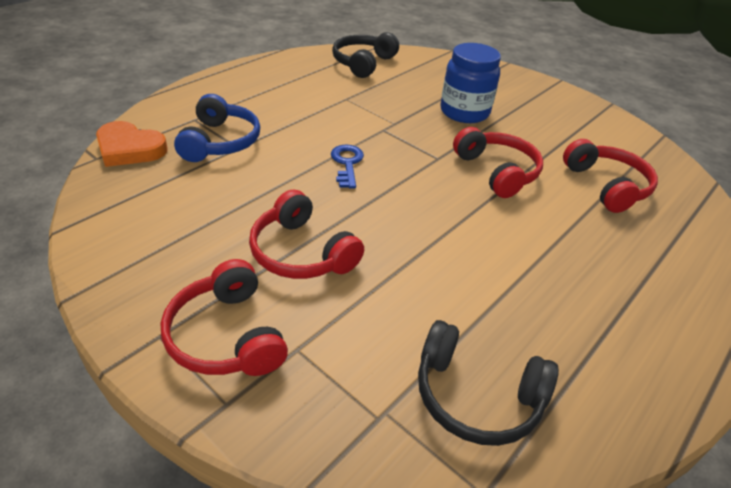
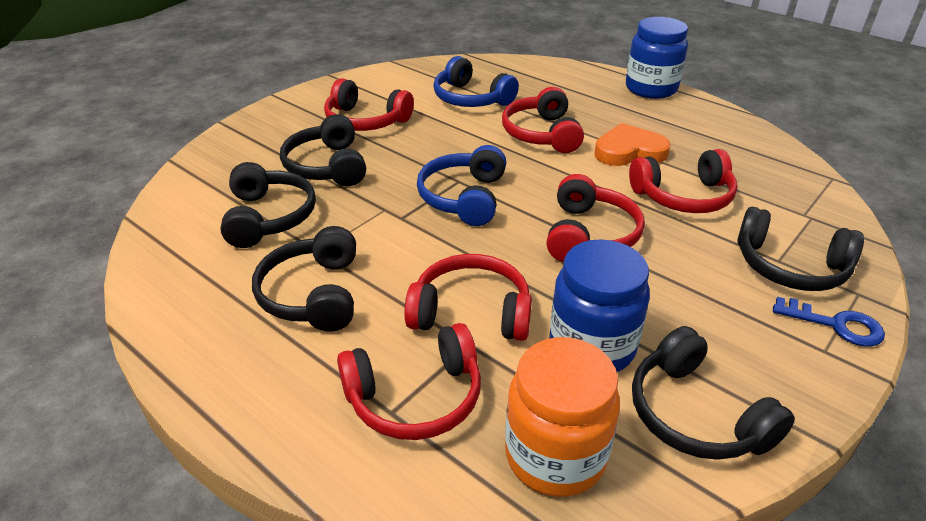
black headphones: 2 -> 5
blue headphones: 1 -> 2
blue jar: 1 -> 2
orange jar: 0 -> 1
red headphones: 4 -> 6

